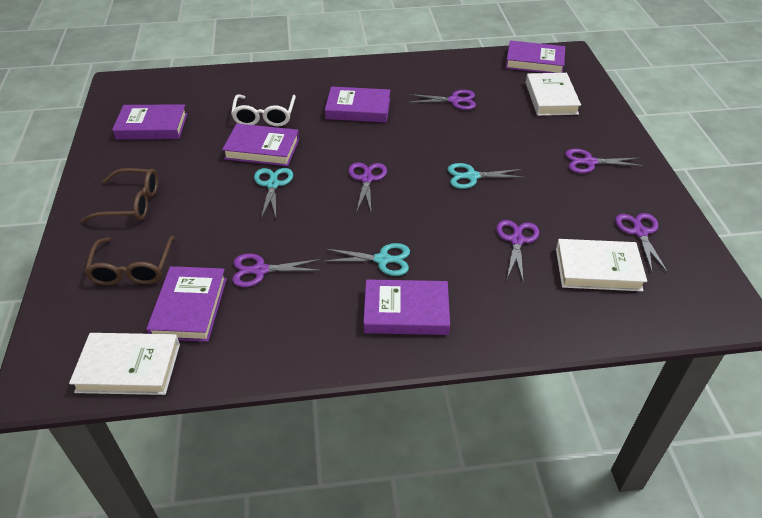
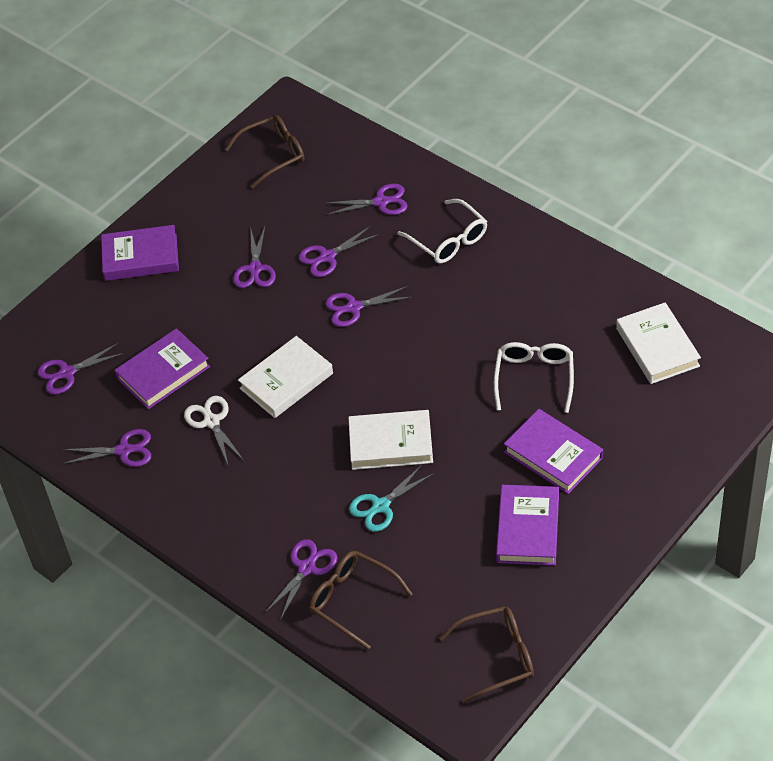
brown glasses: 2 -> 3
purple book: 6 -> 4
purple scissors: 6 -> 7
turquoise scissors: 3 -> 1
white glasses: 1 -> 2
white scissors: 0 -> 1

